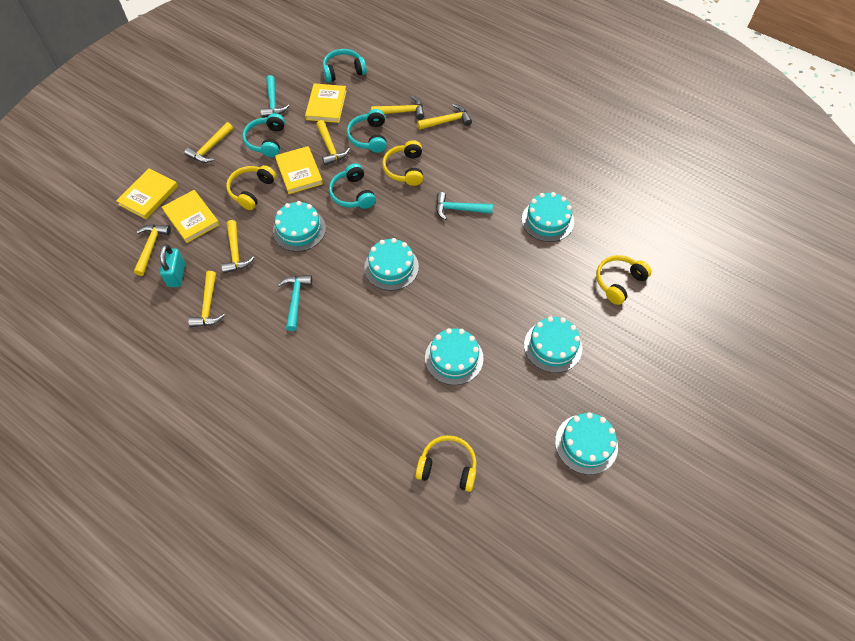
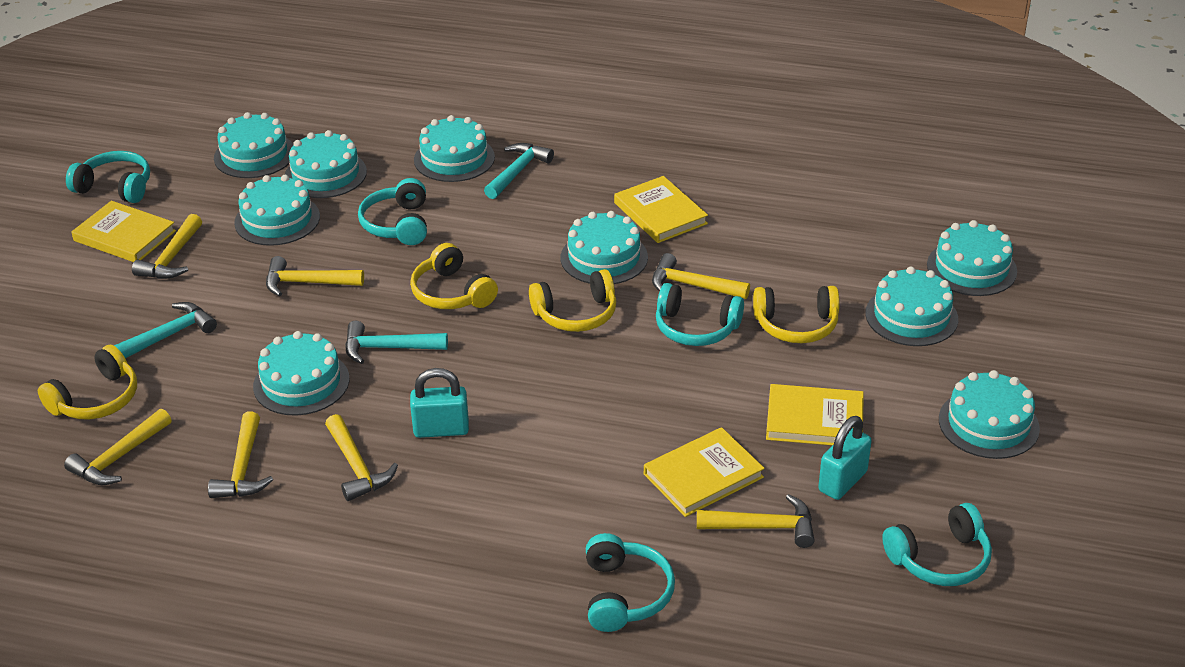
turquoise cake: 6 -> 9
turquoise headphones: 4 -> 5
turquoise padlock: 1 -> 2

